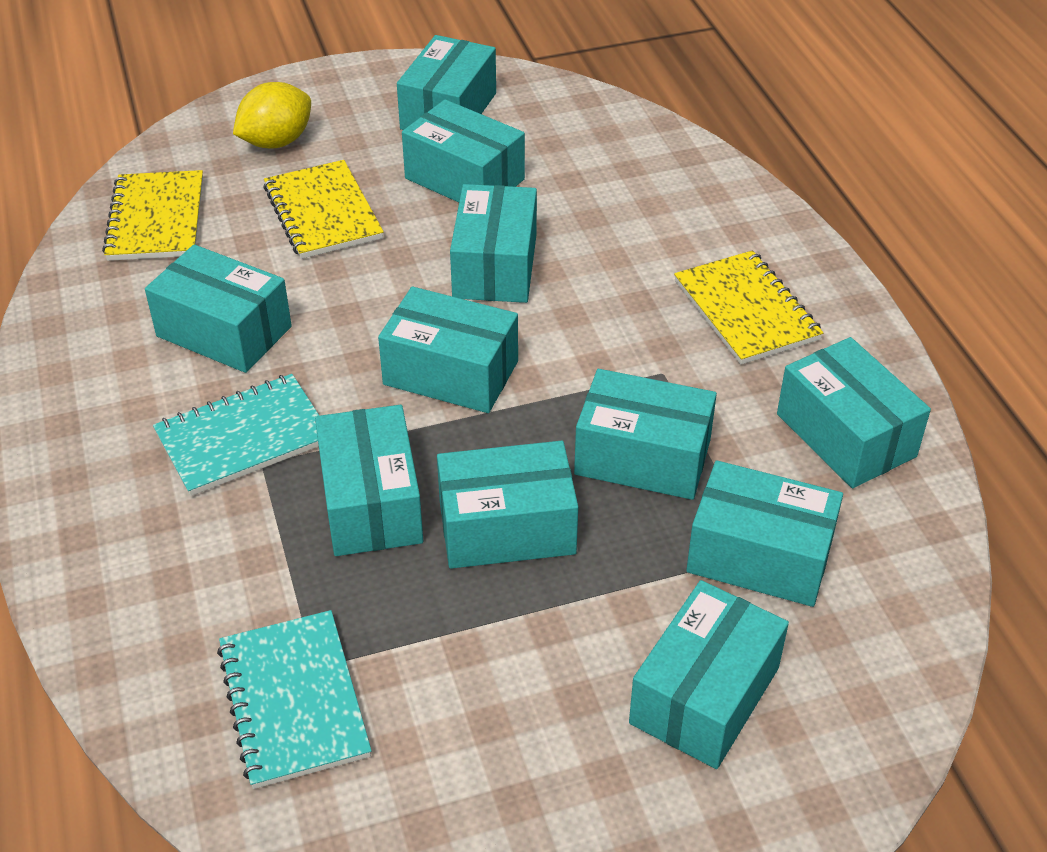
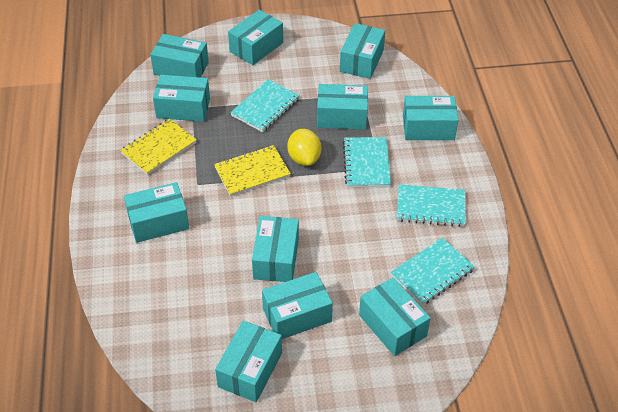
turquoise notebook: 2 -> 4
yellow notebook: 3 -> 2

